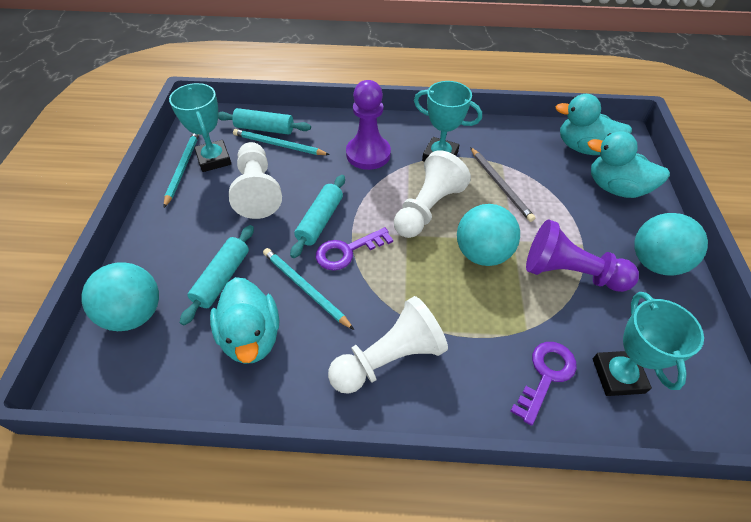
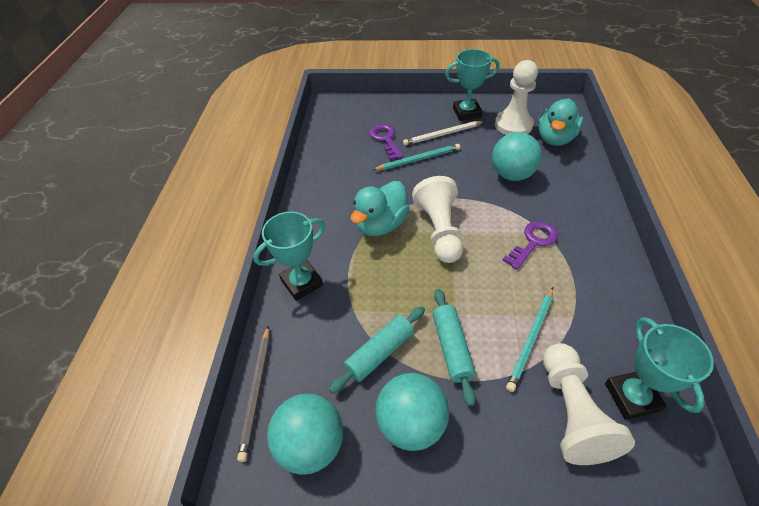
purple pawn: 2 -> 0
turquoise duck: 3 -> 2
turquoise pencil: 3 -> 2
turquoise rolling pin: 3 -> 2
white pencil: 0 -> 1

